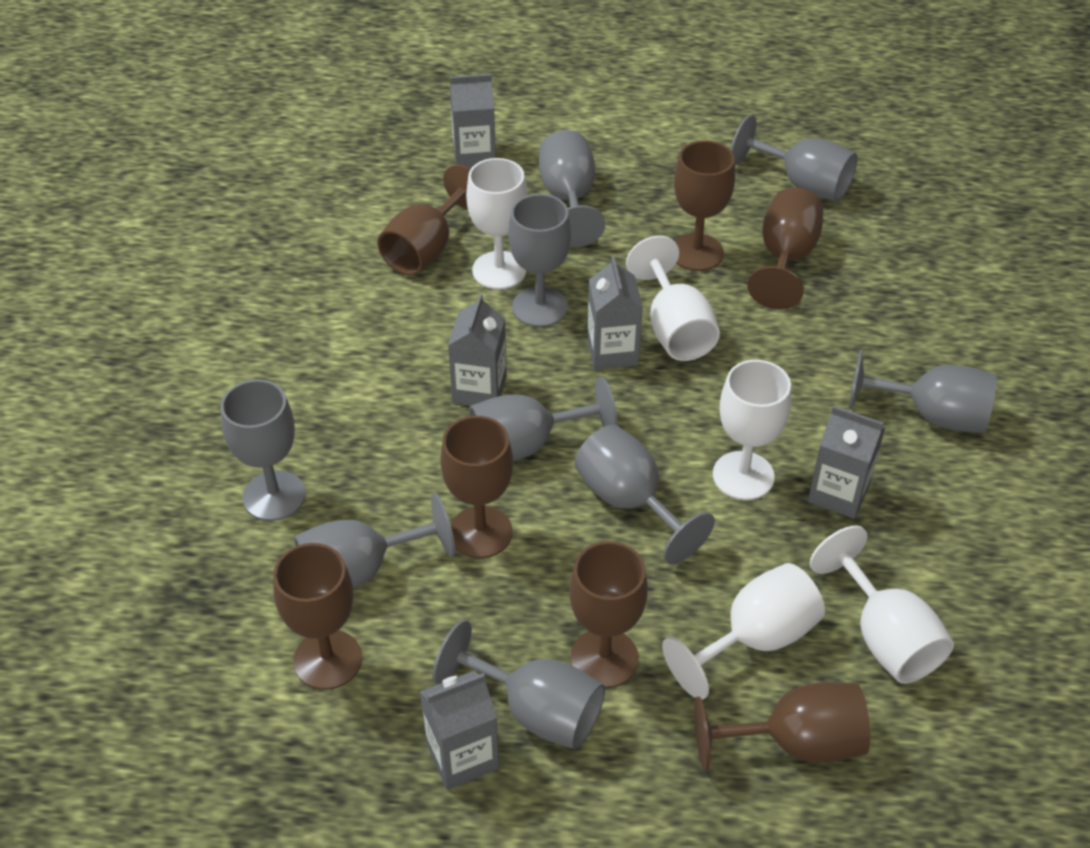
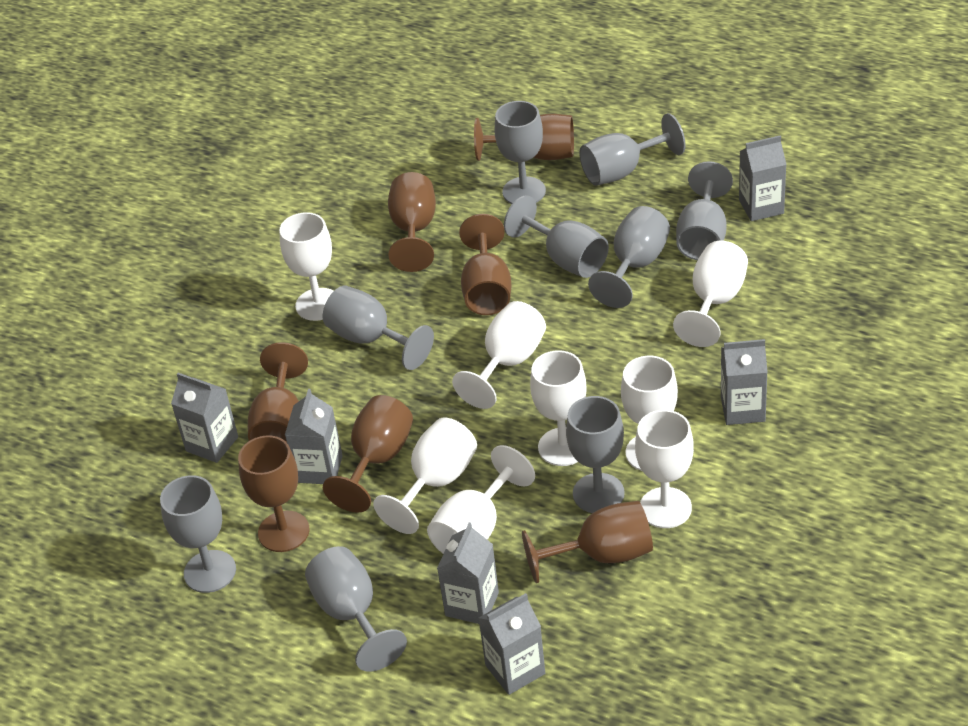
grey carton: 5 -> 6
white goblet: 5 -> 8

